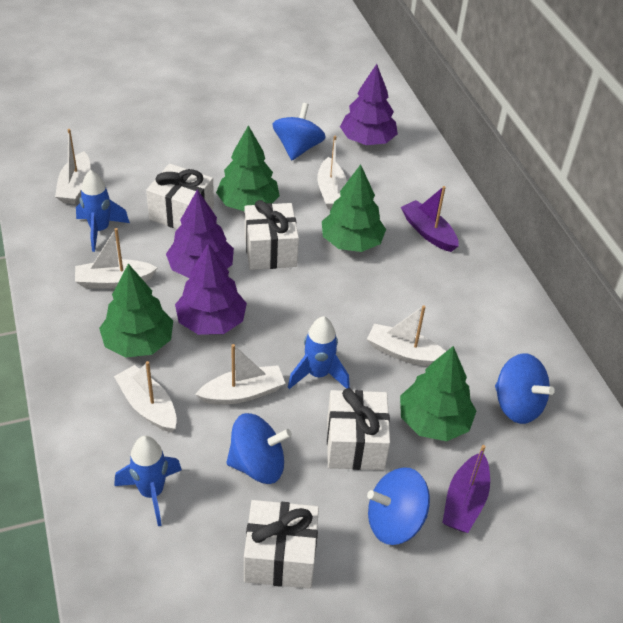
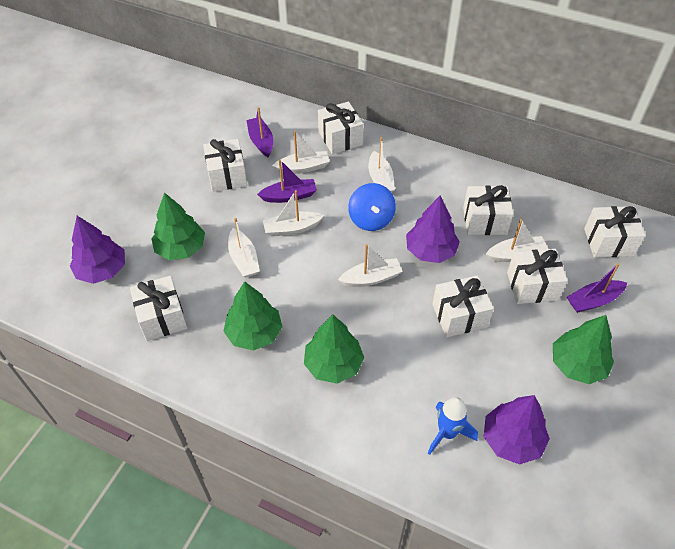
blue rocket: 3 -> 1
blue spinning top: 4 -> 1
purple boat: 2 -> 3
white gift: 4 -> 7

